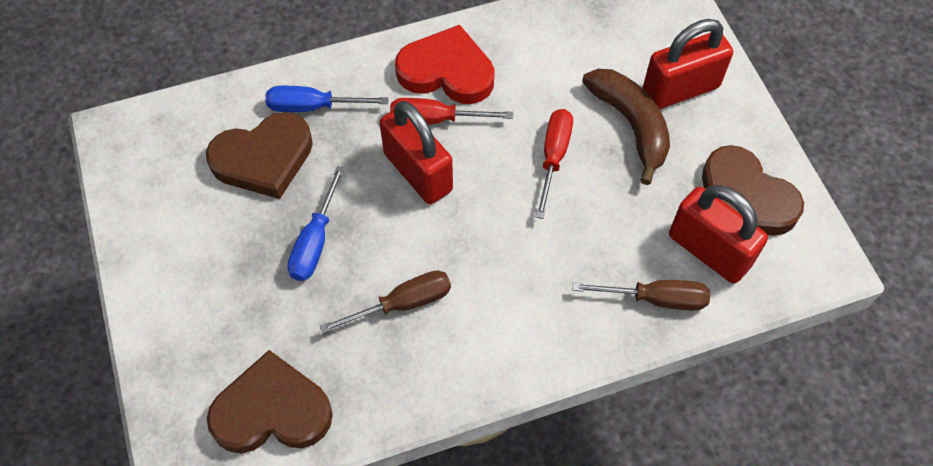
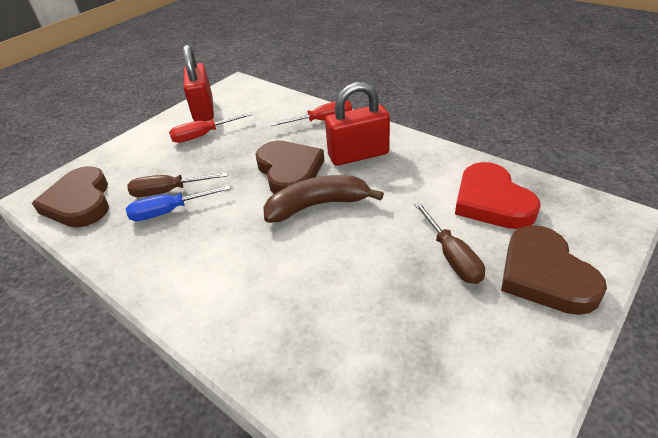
blue screwdriver: 2 -> 1
red padlock: 3 -> 2

